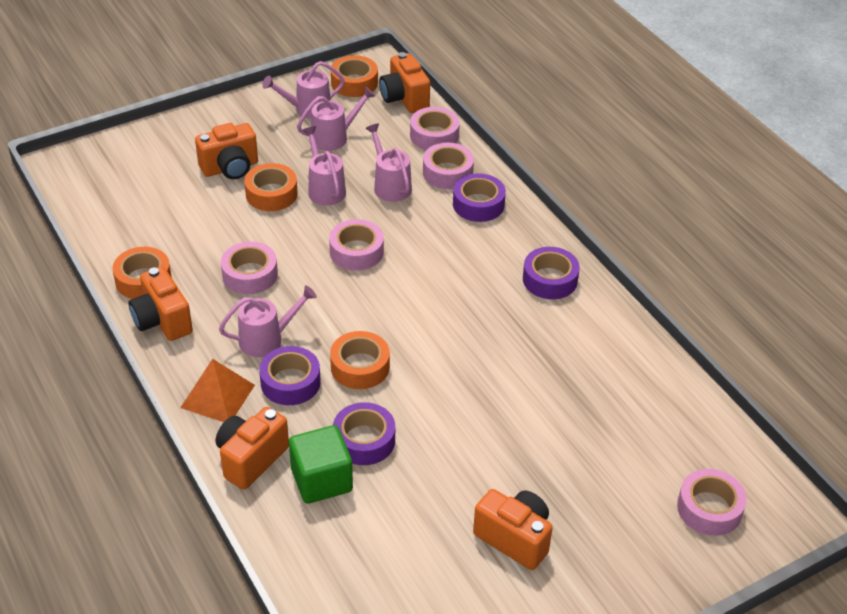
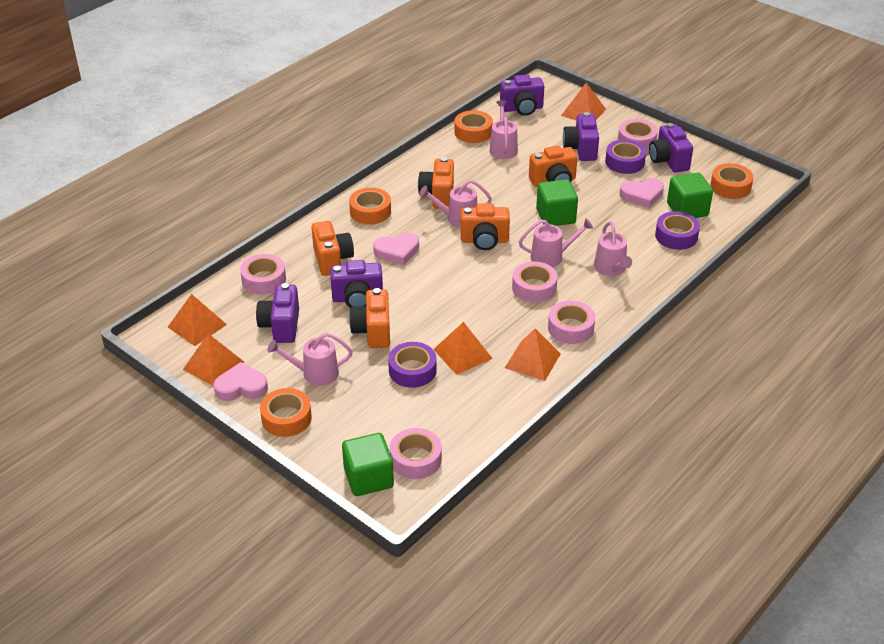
green cube: 1 -> 3
orange pyramid: 1 -> 5
pink heart: 0 -> 3
purple camera: 0 -> 5
purple tape: 4 -> 3

